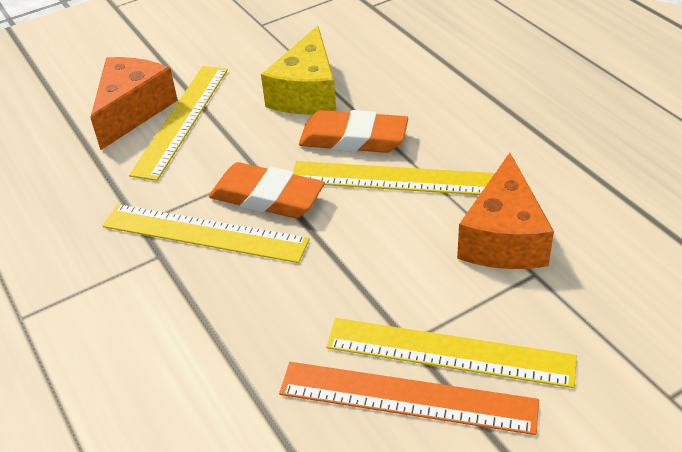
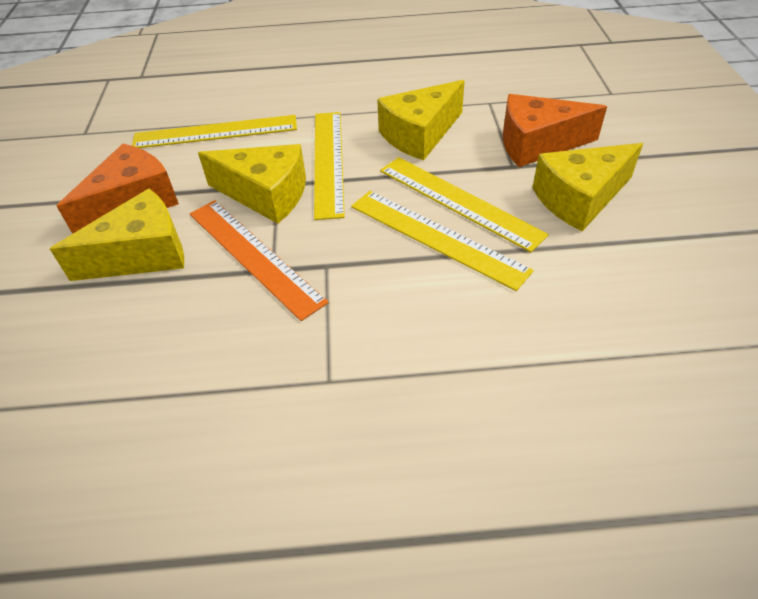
orange eraser: 2 -> 0
yellow cheese: 1 -> 4

